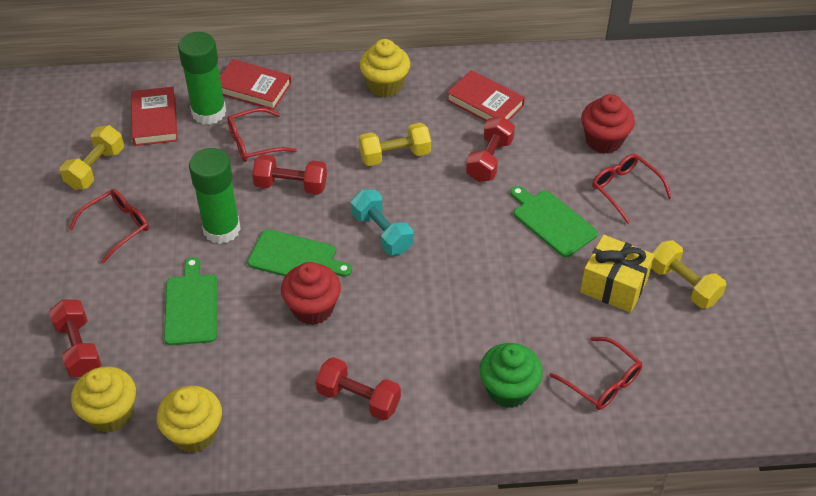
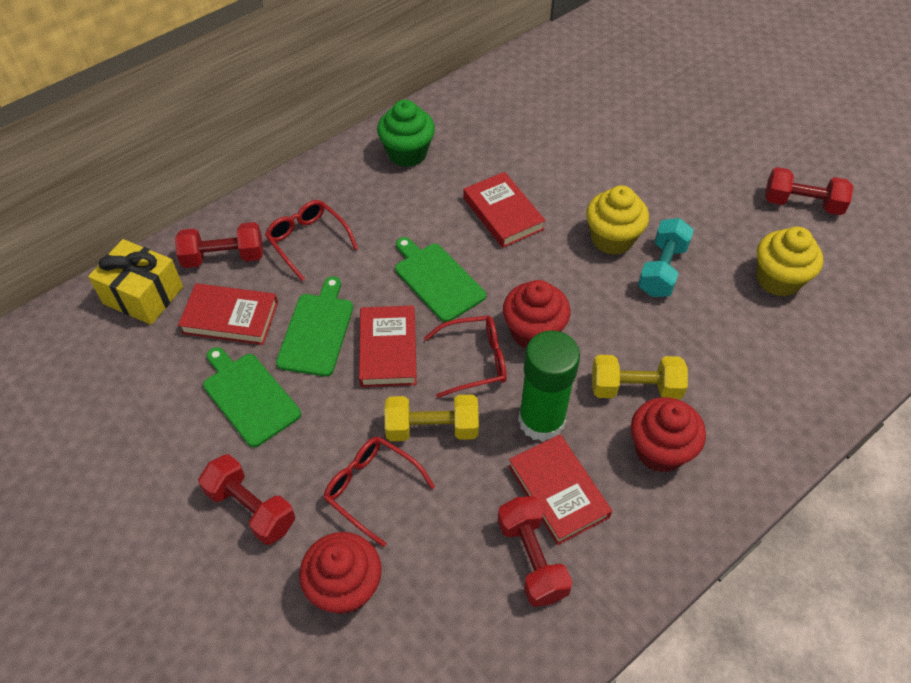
green glue stick: 2 -> 1
red book: 3 -> 4
red cupcake: 2 -> 3
red glasses: 4 -> 3
yellow cupcake: 3 -> 2
yellow dumbbell: 3 -> 2

